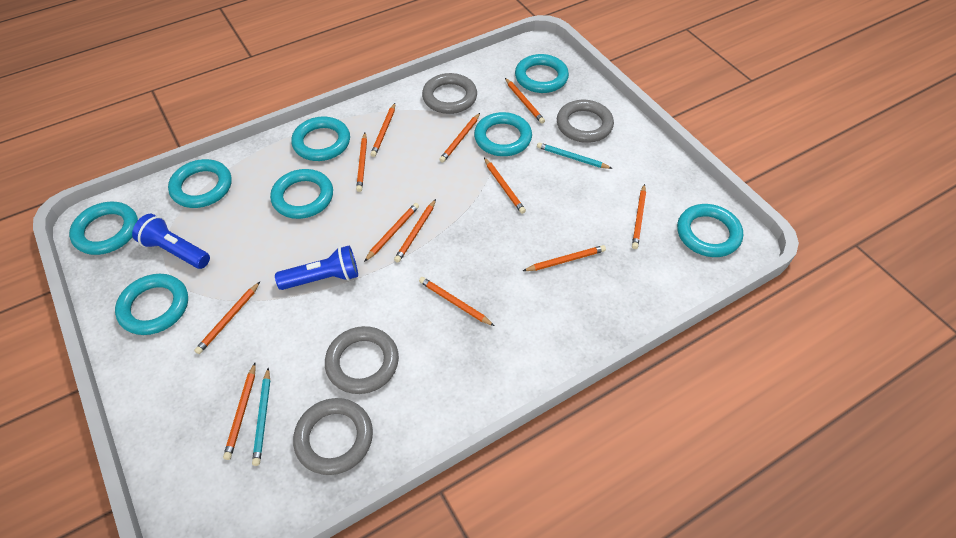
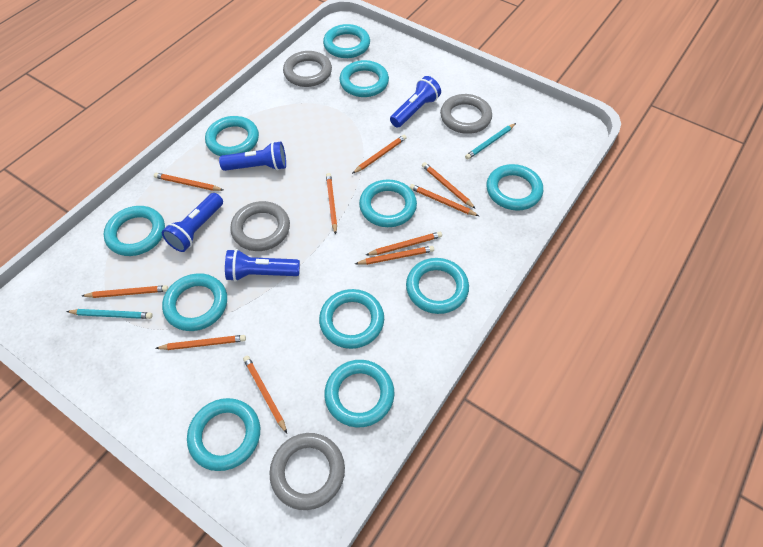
blue flashlight: 2 -> 4
orange pencil: 12 -> 10
turquoise ring: 8 -> 11

